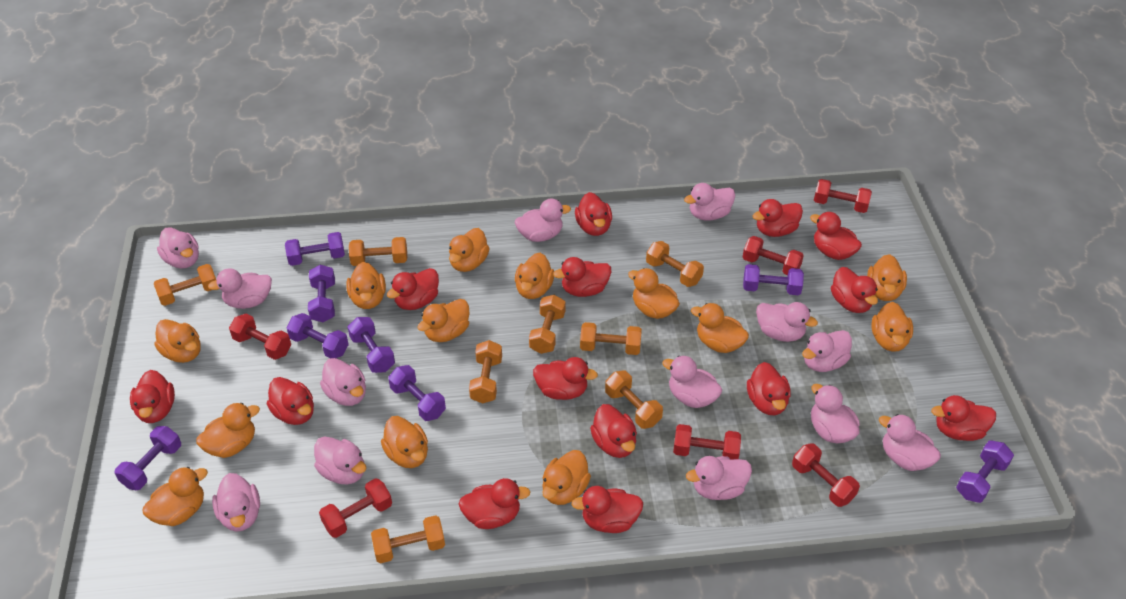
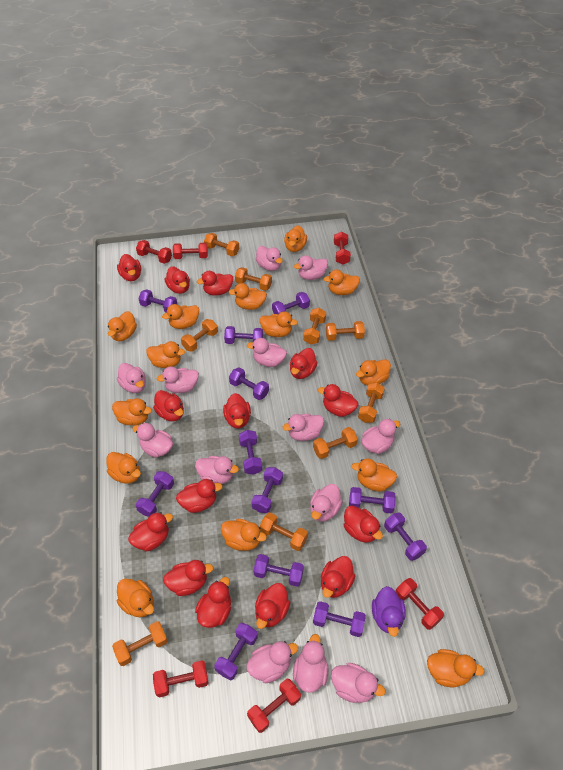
orange duck: 13 -> 14
orange dumbbell: 8 -> 9
purple duck: 0 -> 1
purple dumbbell: 8 -> 12

